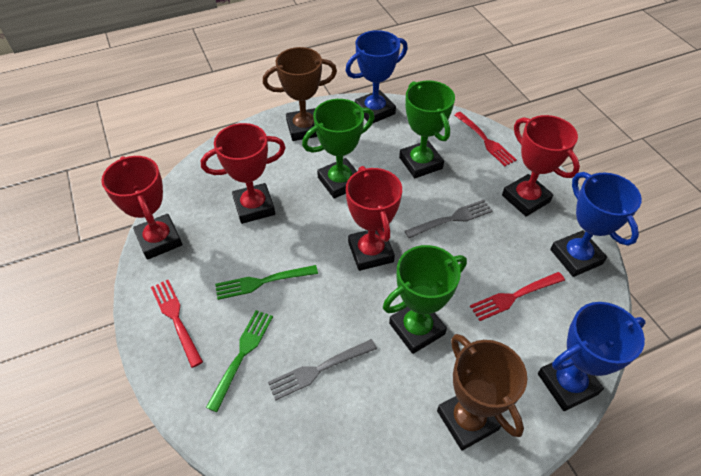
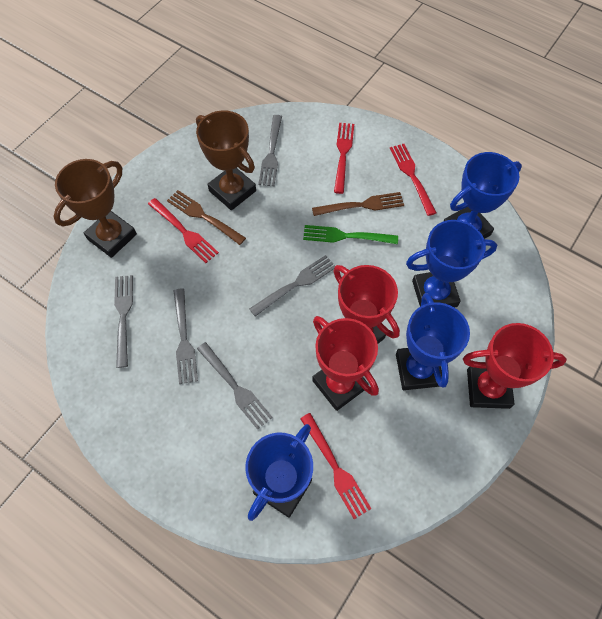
blue trophy: 3 -> 4
brown fork: 0 -> 2
green fork: 2 -> 1
green trophy: 3 -> 0
grey fork: 2 -> 5
red fork: 3 -> 4
red trophy: 4 -> 3

